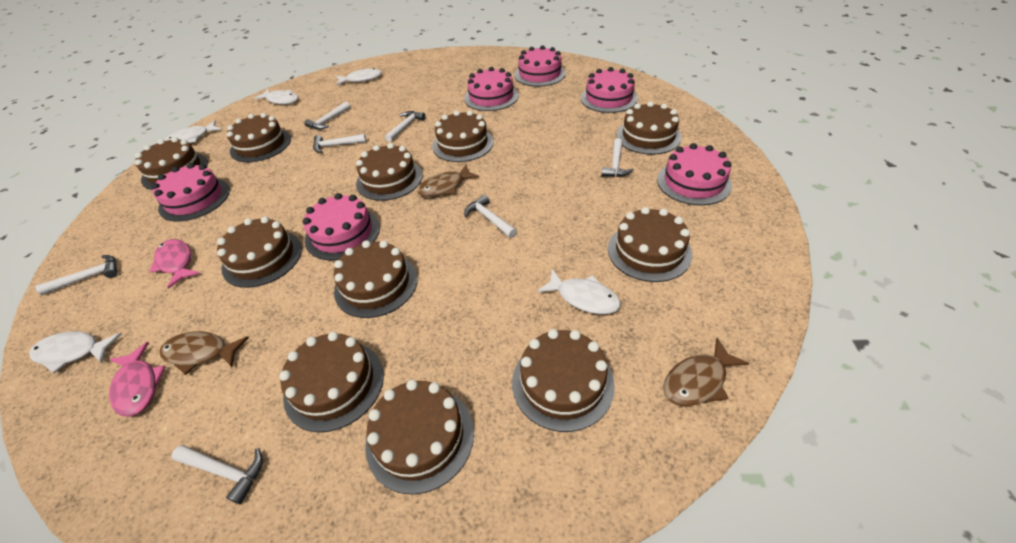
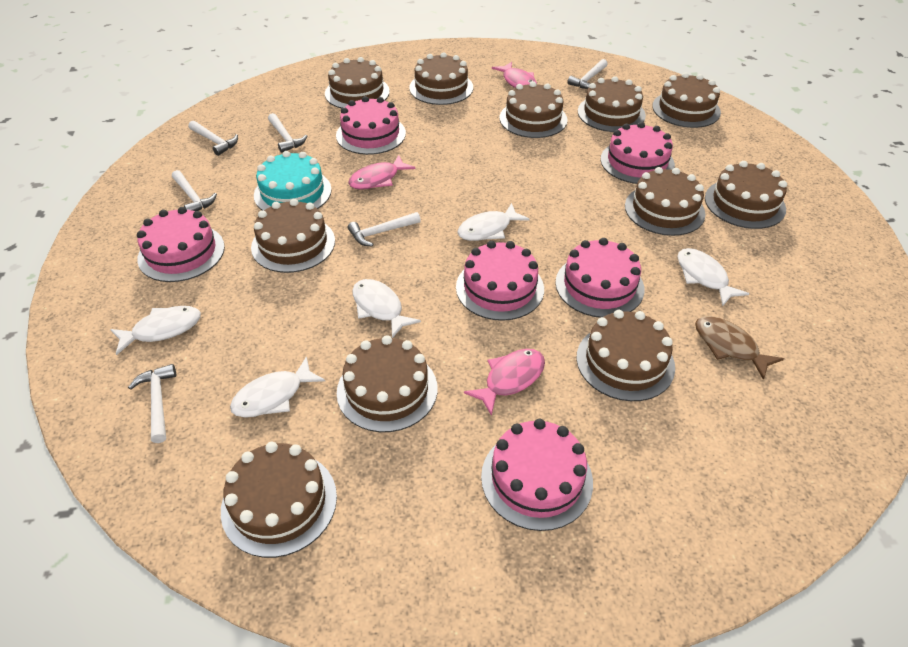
brown fish: 3 -> 1
pink fish: 2 -> 3
turquoise cake: 0 -> 1
white hammer: 7 -> 6

